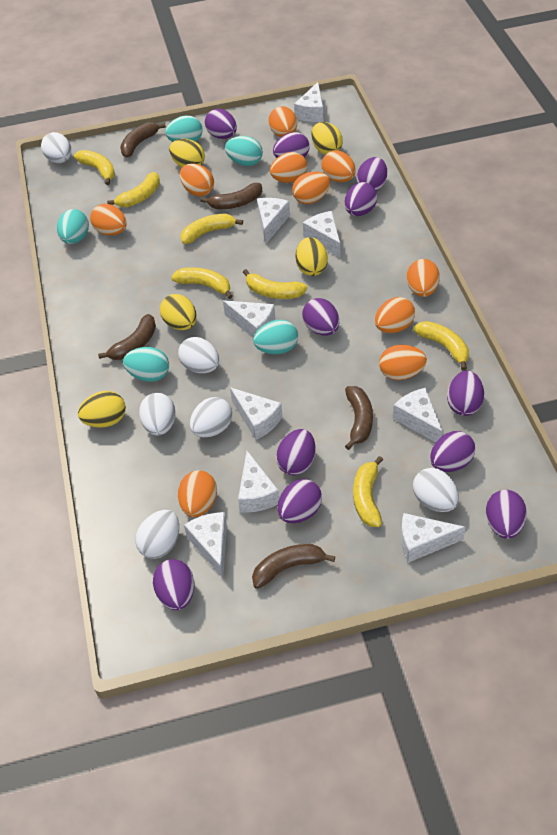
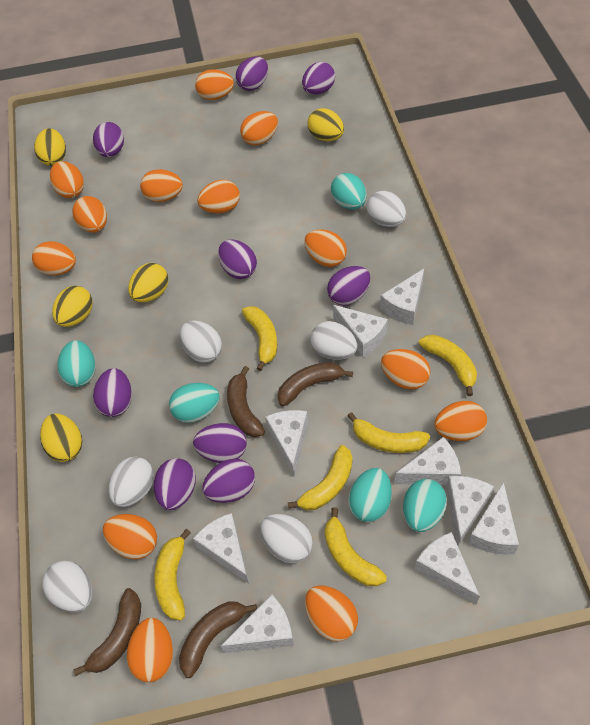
brown banana: 5 -> 4
orange egg: 10 -> 13
purple egg: 11 -> 9
yellow banana: 7 -> 6

